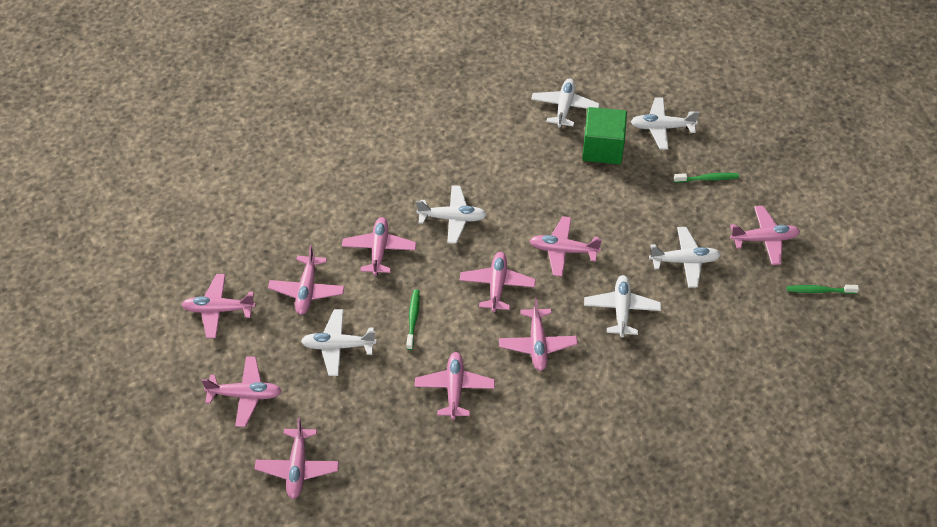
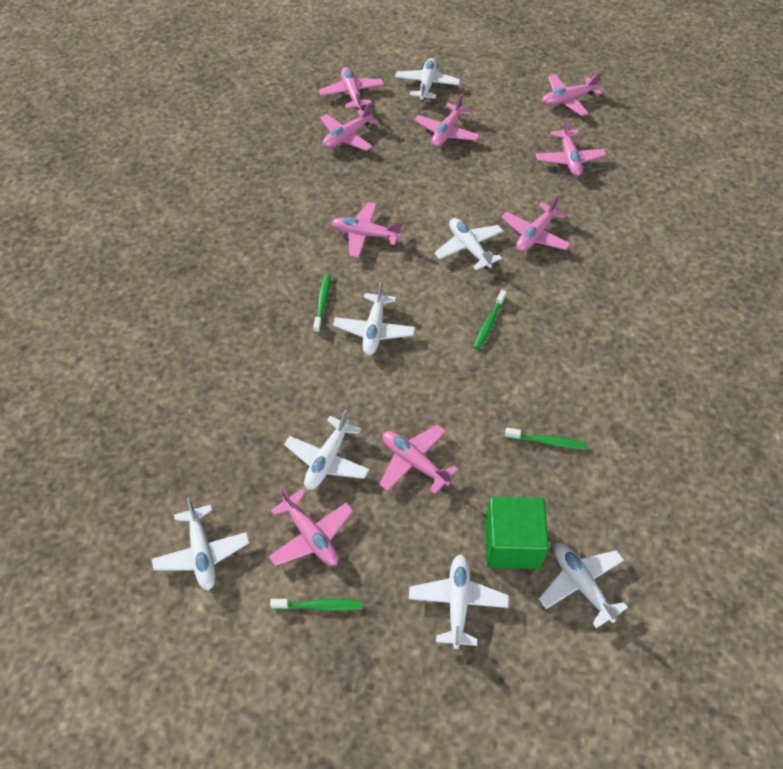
green toothbrush: 3 -> 4
pink plane: 10 -> 9
white plane: 6 -> 7

